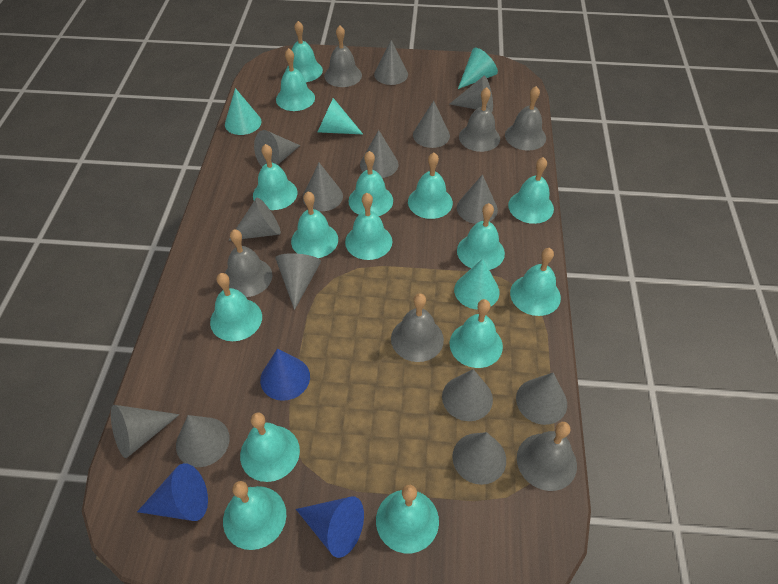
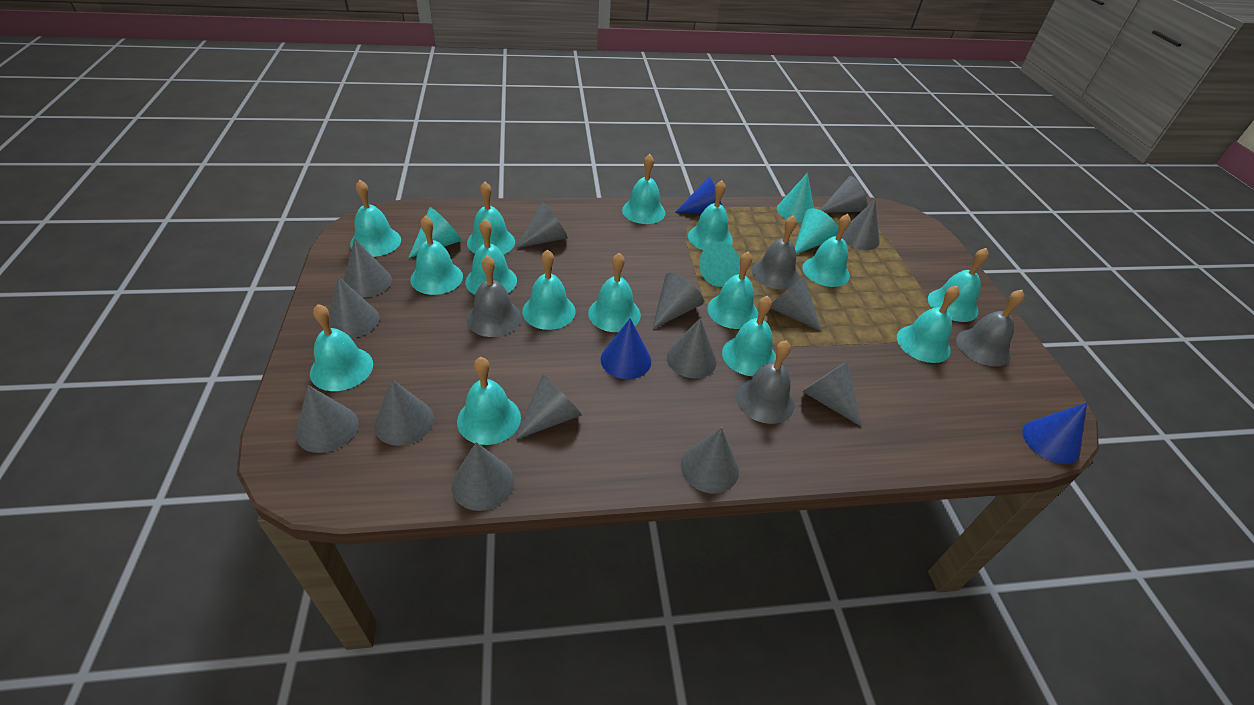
grey bell: 6 -> 4

